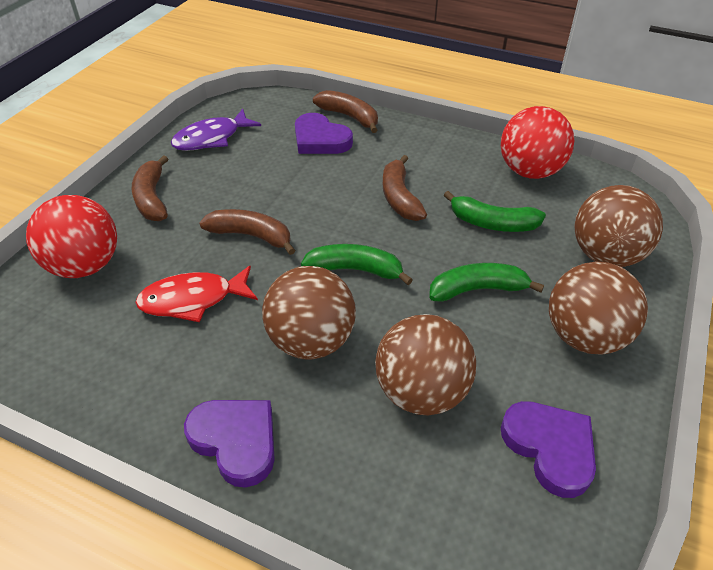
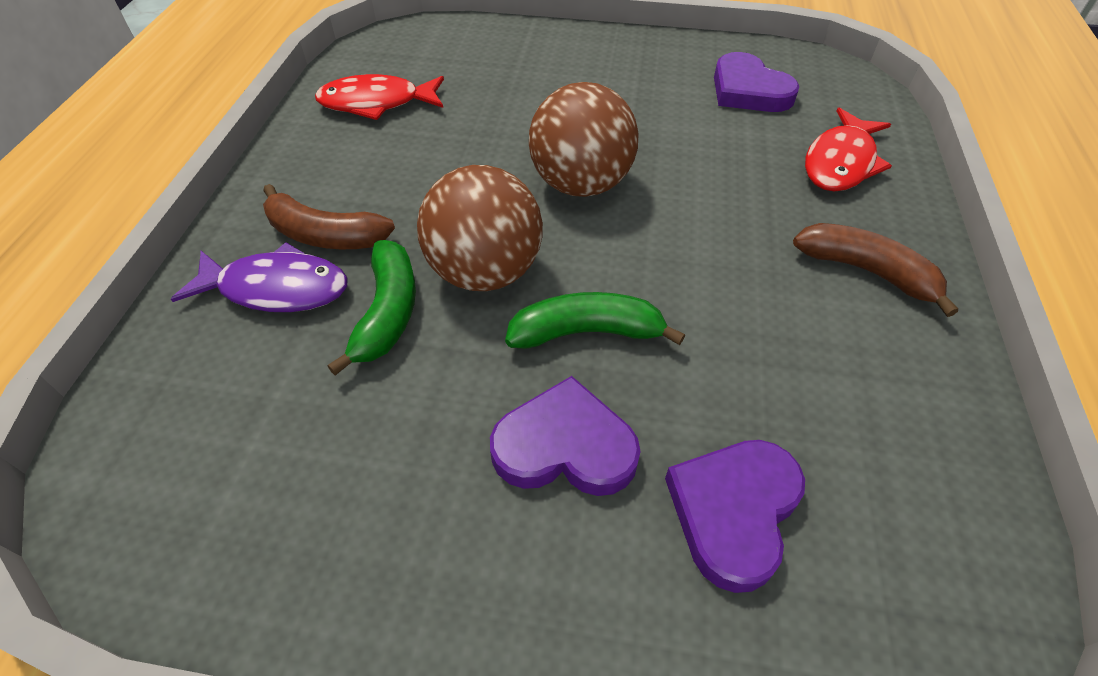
brown ball: 4 -> 2
brown banana: 4 -> 2
green banana: 3 -> 2
red ball: 2 -> 0
red fish: 1 -> 2

